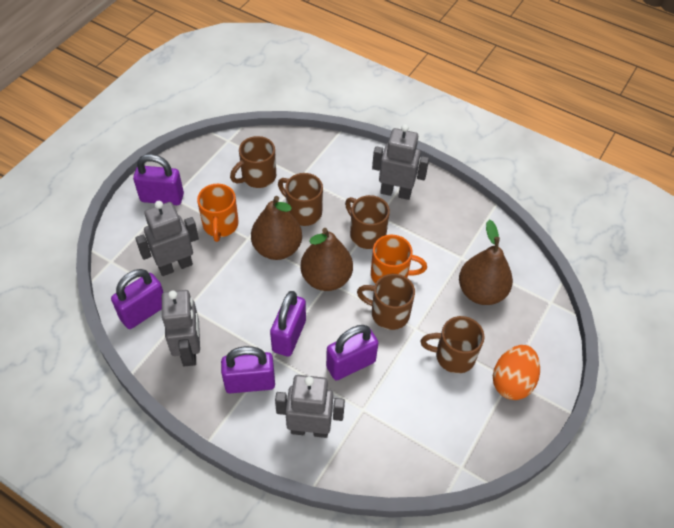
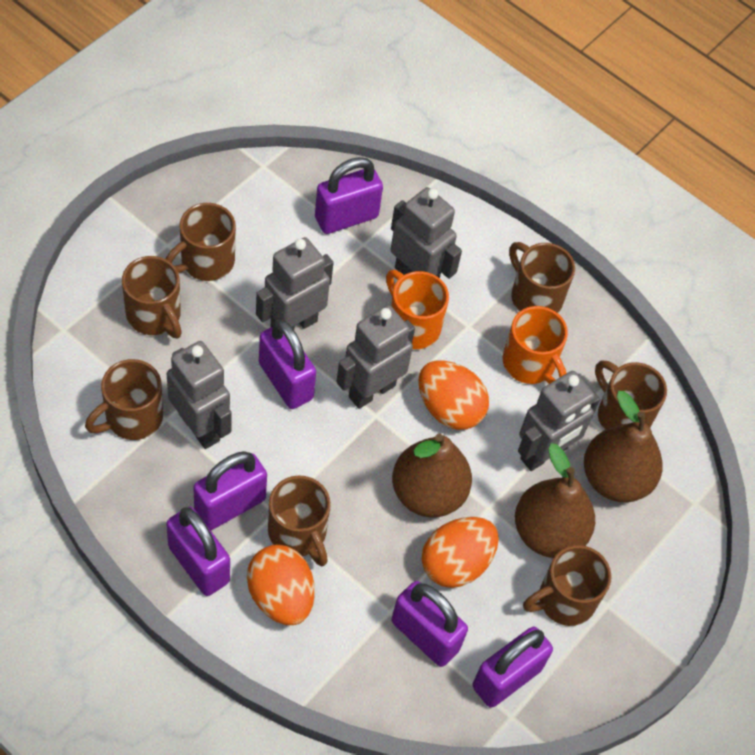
brown mug: 5 -> 7
grey robot: 4 -> 5
orange egg: 1 -> 3
purple padlock: 5 -> 6

